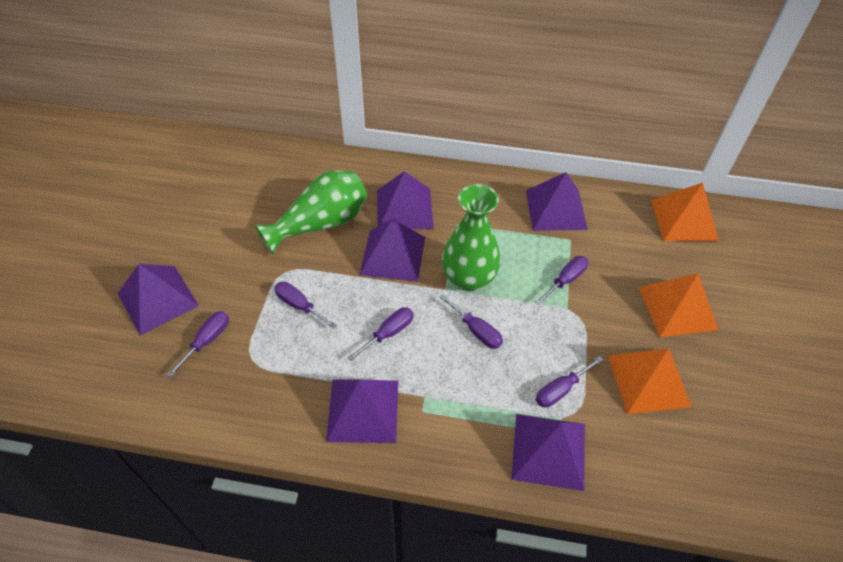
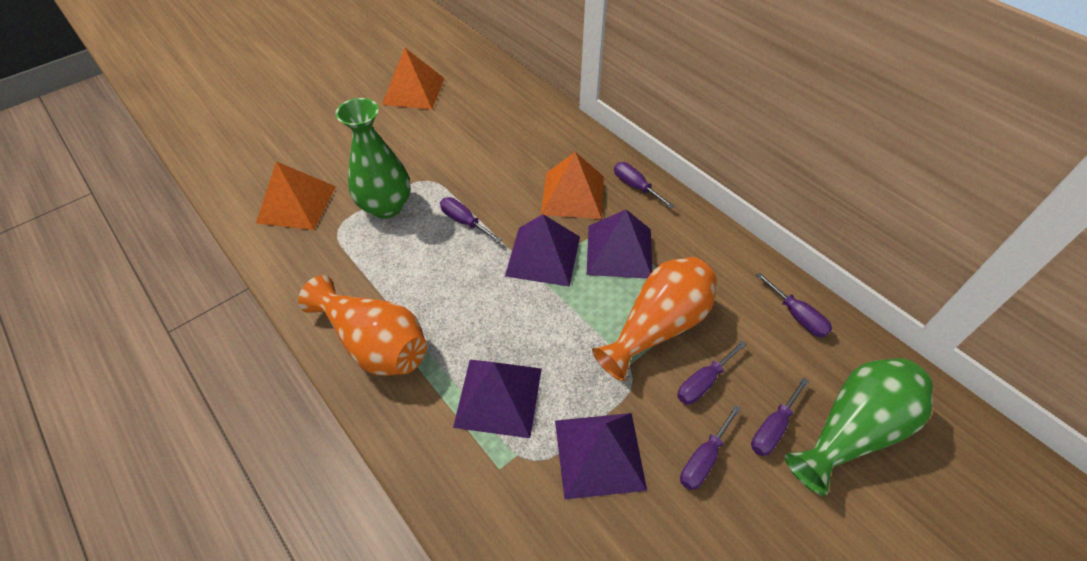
orange vase: 0 -> 2
purple pyramid: 6 -> 4

